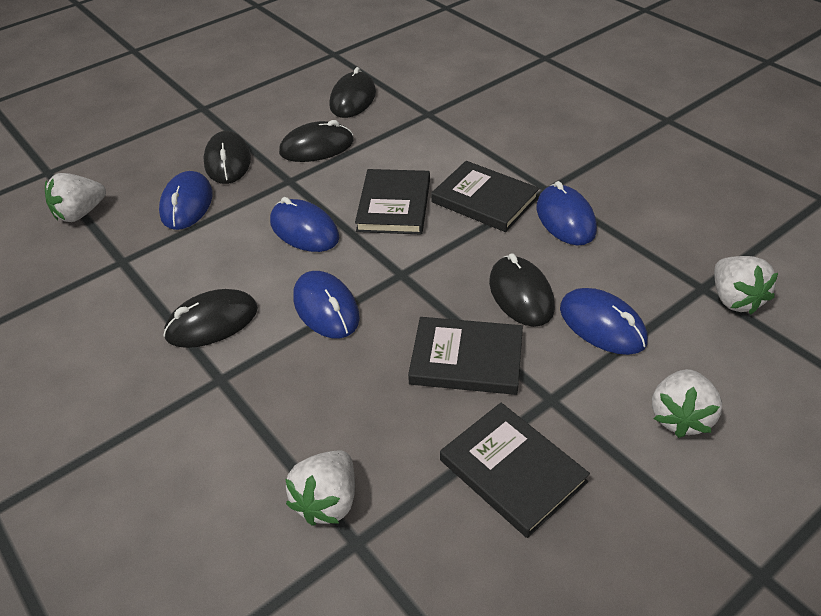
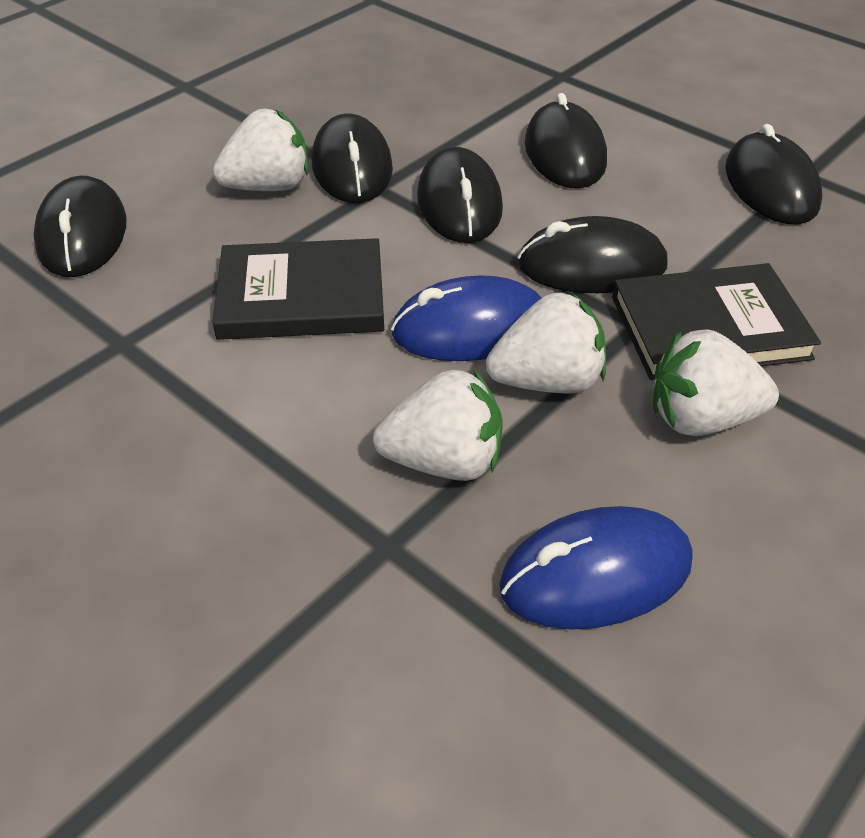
black book: 4 -> 2
black mouse: 5 -> 6
blue mouse: 5 -> 2

